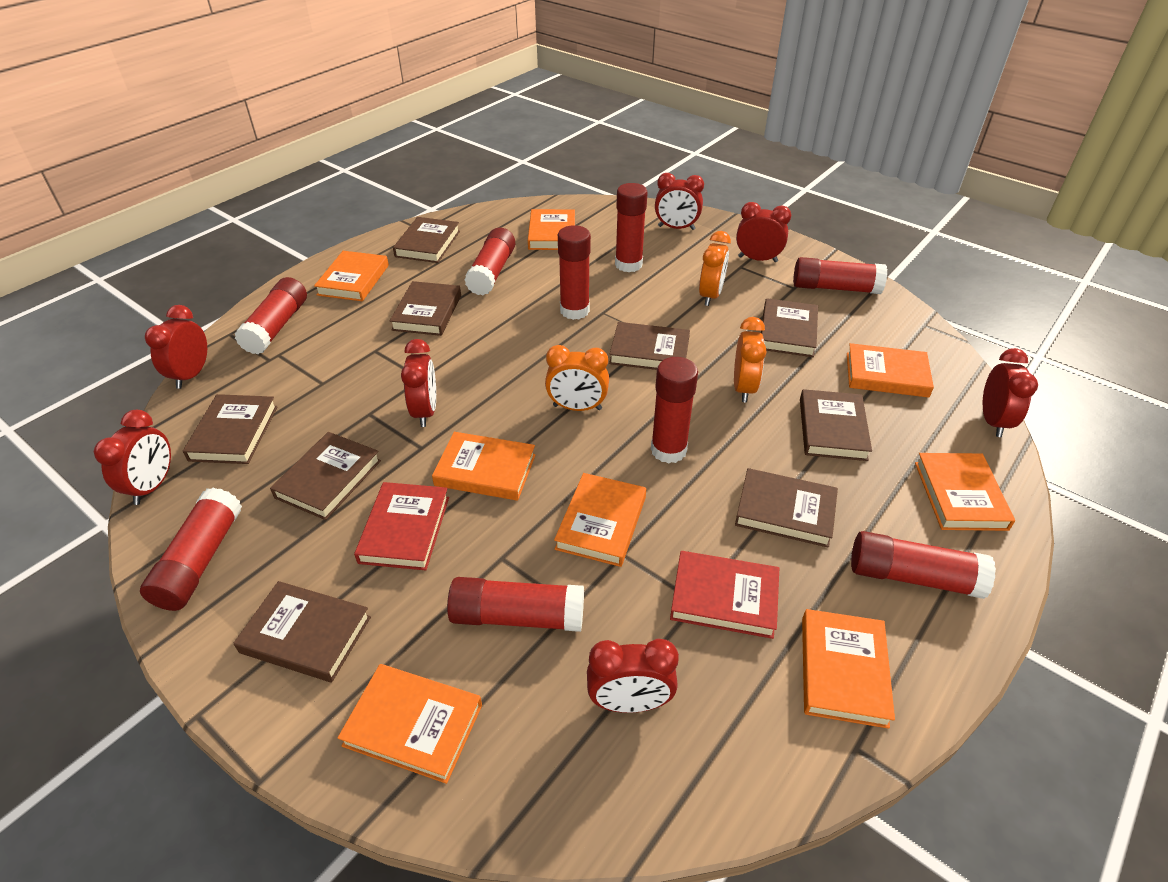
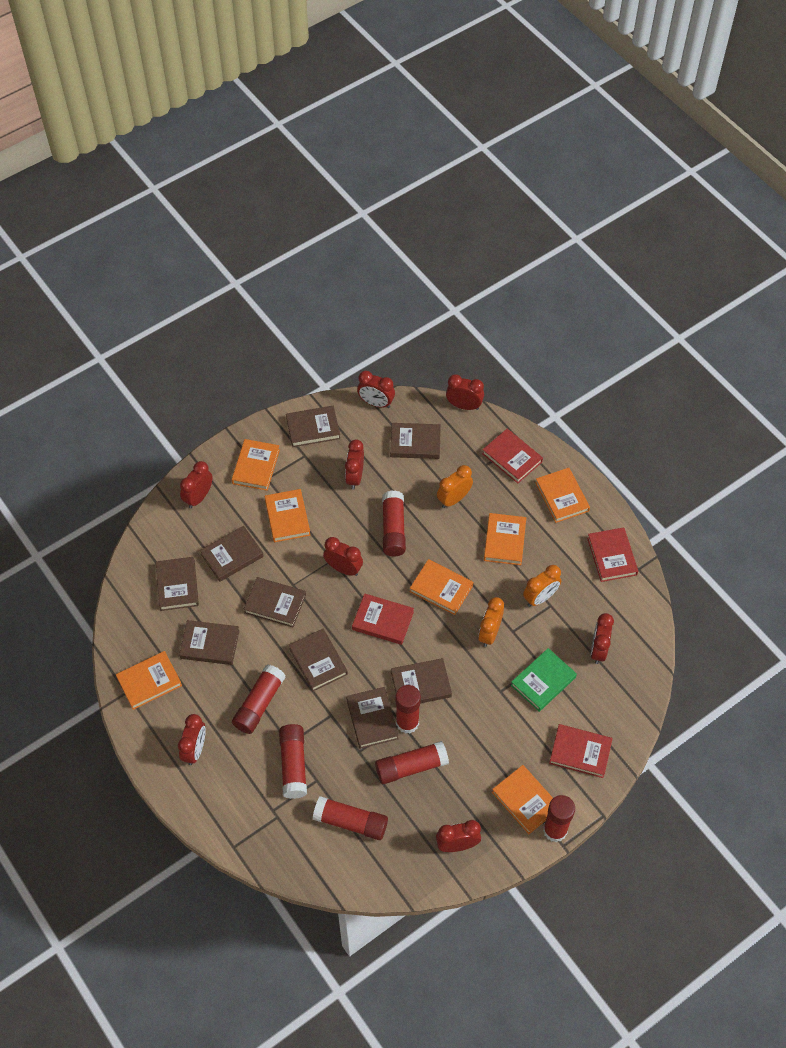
green book: 0 -> 1
orange book: 8 -> 7
red book: 2 -> 4
red clock: 7 -> 8
red glue stick: 9 -> 7

